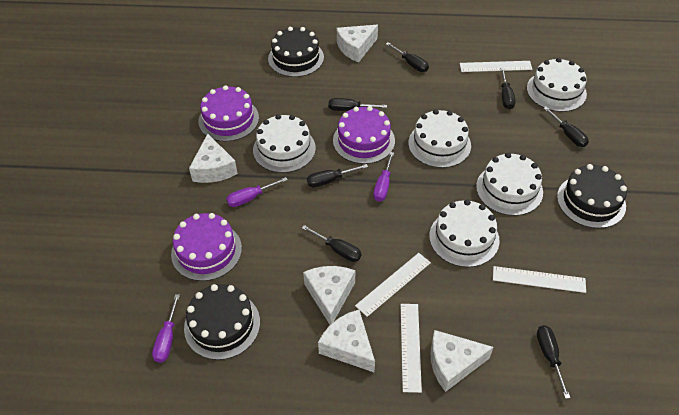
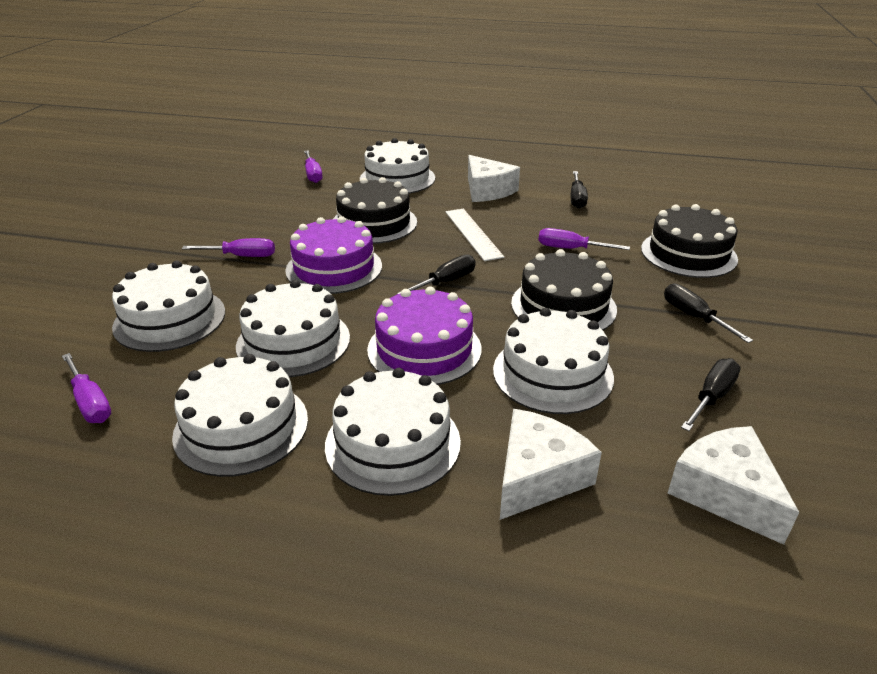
black screwdriver: 7 -> 4
purple cake: 3 -> 2
purple screwdriver: 3 -> 4
white cake: 5 -> 6
white cheese: 5 -> 3
white ruler: 4 -> 1

